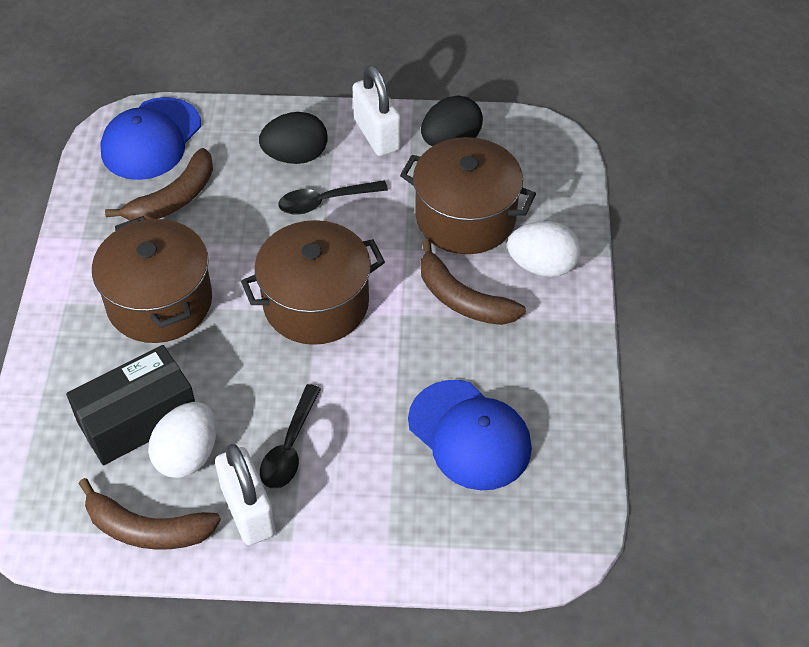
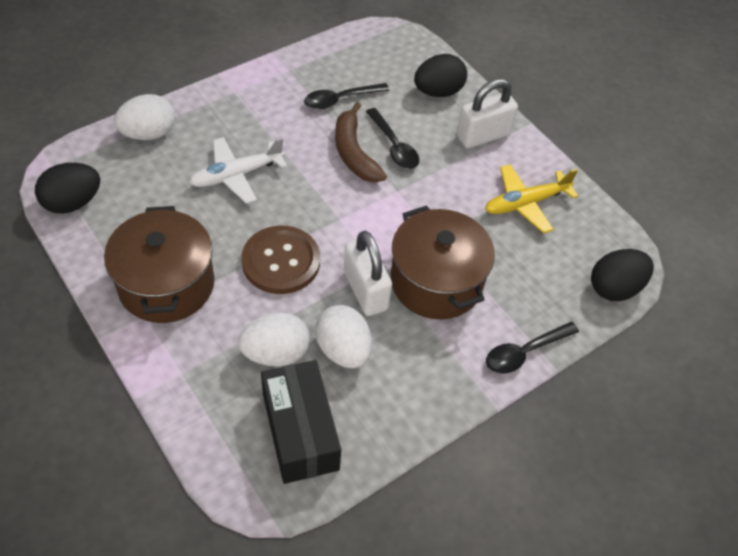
black egg: 2 -> 3
black spoon: 2 -> 3
blue cap: 2 -> 0
brown banana: 3 -> 1
brown button: 0 -> 1
brown pot: 3 -> 2
white egg: 2 -> 3
white plane: 0 -> 1
yellow plane: 0 -> 1

